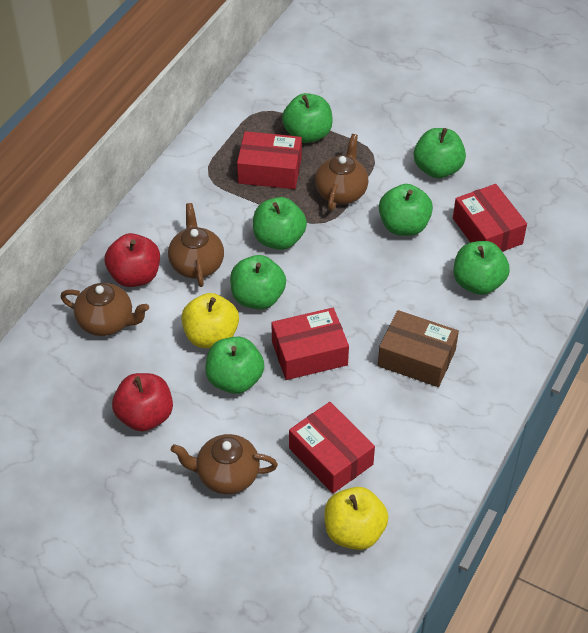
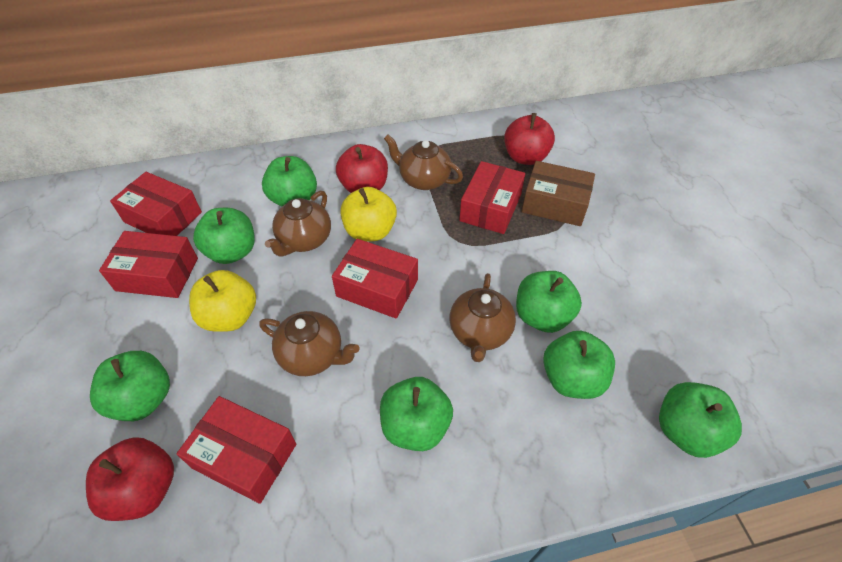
red apple: 2 -> 3
red box: 4 -> 5

